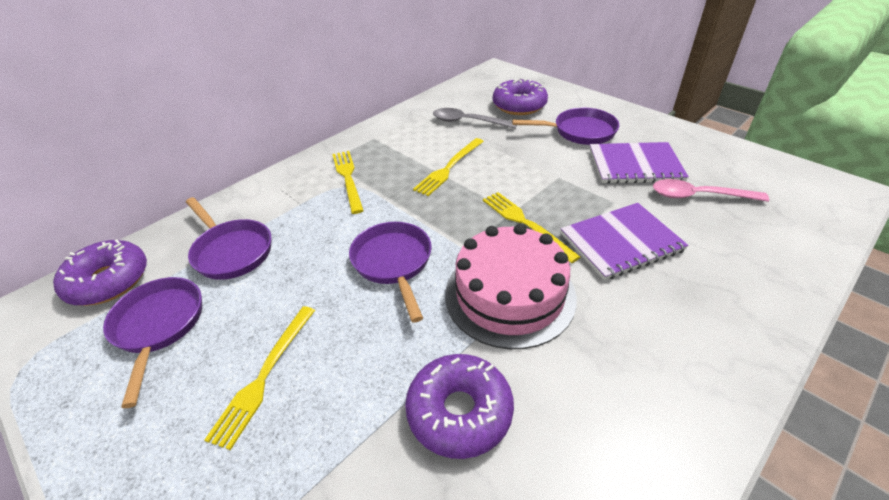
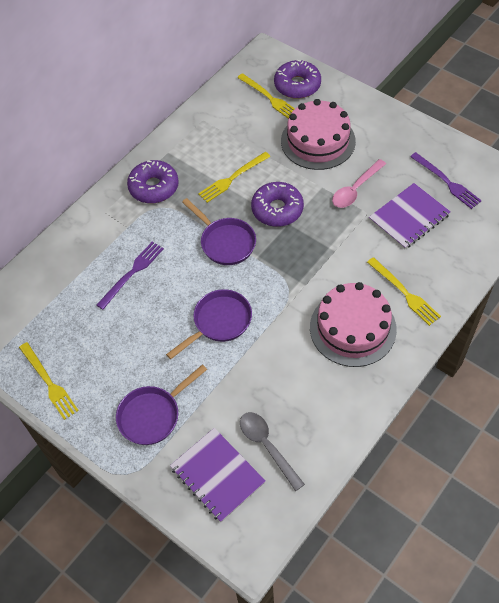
pink cake: 1 -> 2
purple fork: 0 -> 2
purple pan: 4 -> 3

